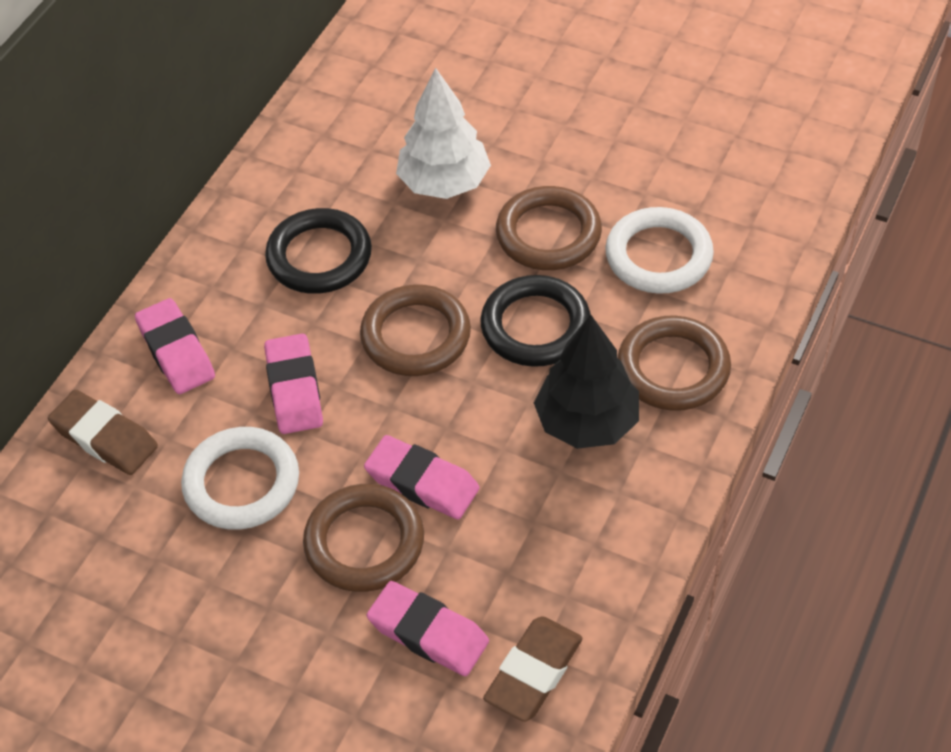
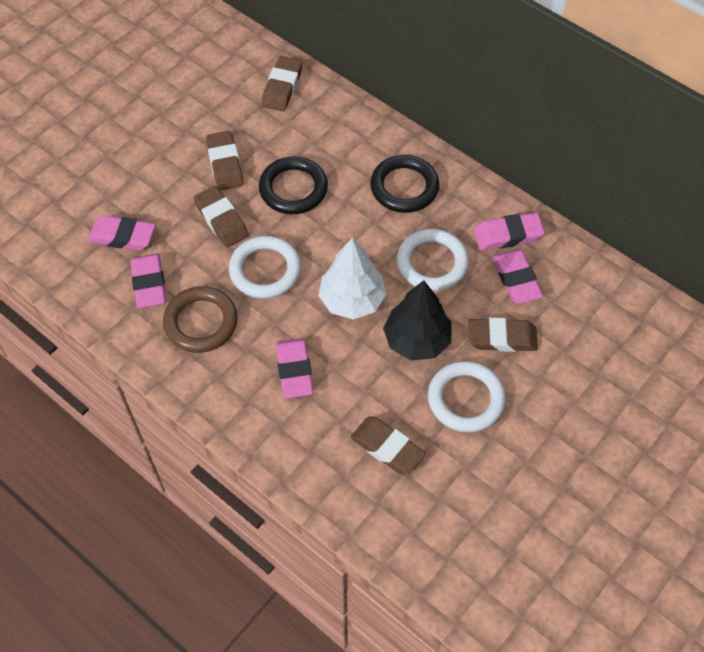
brown eraser: 2 -> 5
brown ring: 4 -> 1
pink eraser: 4 -> 5
white ring: 2 -> 3

